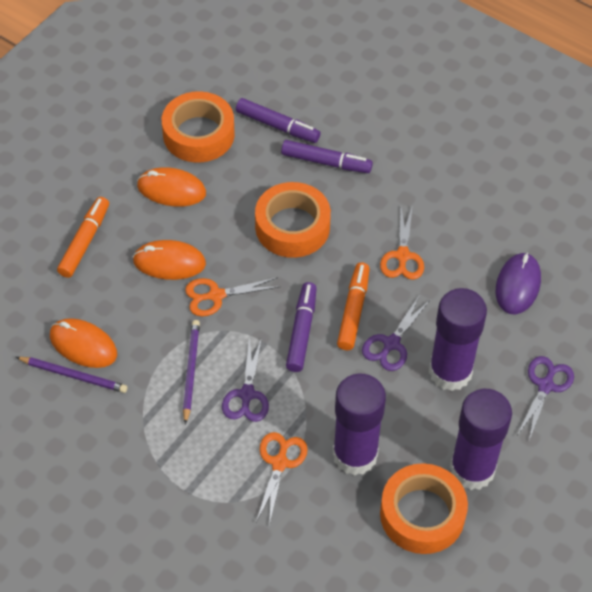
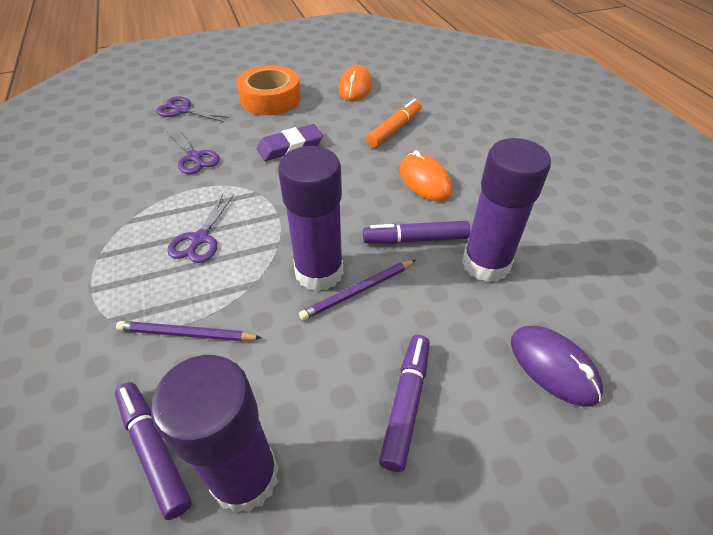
orange marker: 2 -> 1
orange mouse: 3 -> 2
orange scissors: 3 -> 0
orange tape: 3 -> 1
purple eraser: 0 -> 1

